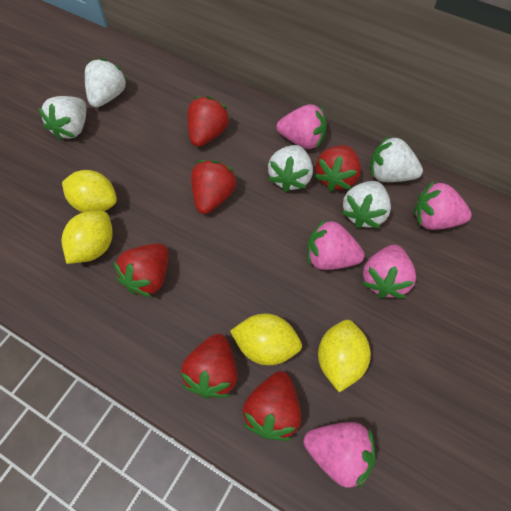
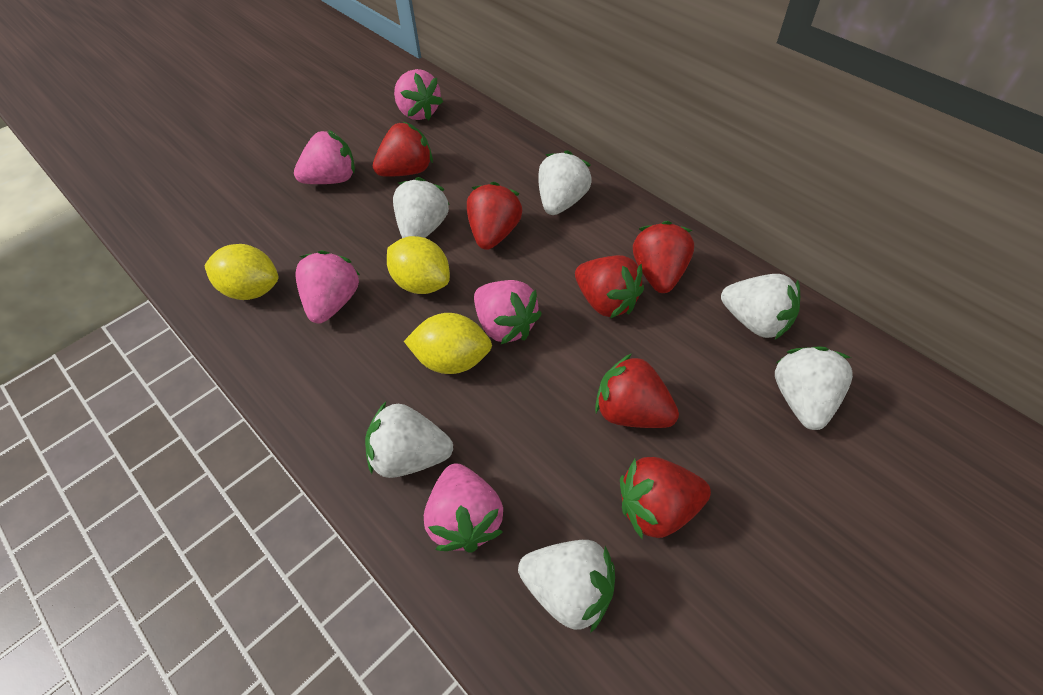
white strawberry: 5 -> 6
yellow lemon: 4 -> 3

